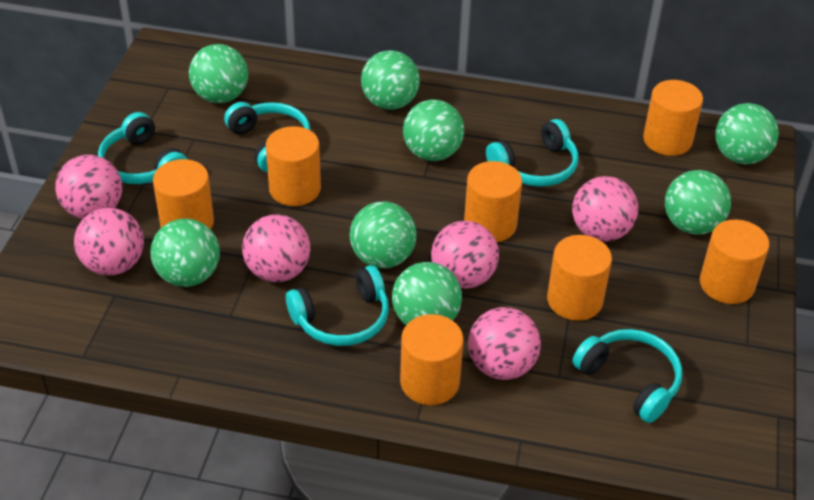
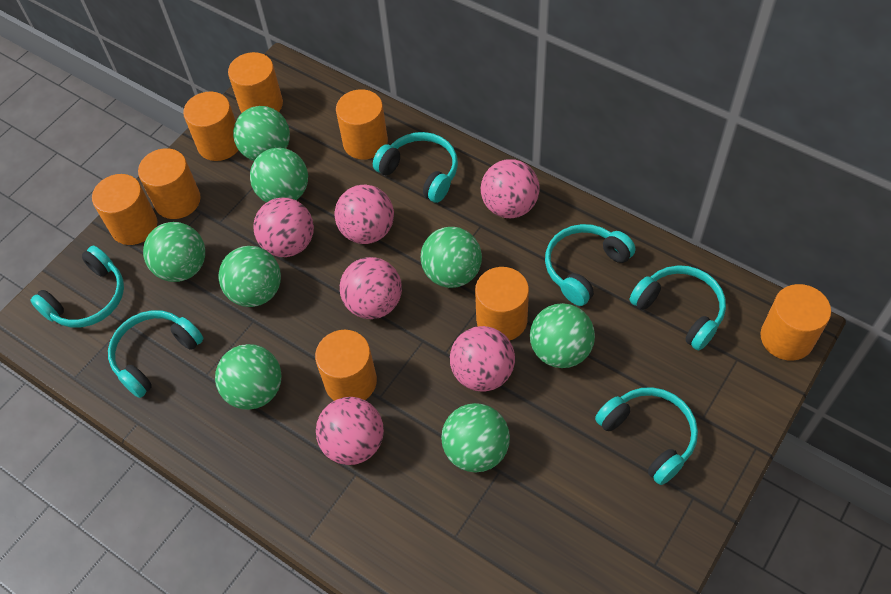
orange cylinder: 7 -> 8
turquoise headphones: 5 -> 6

